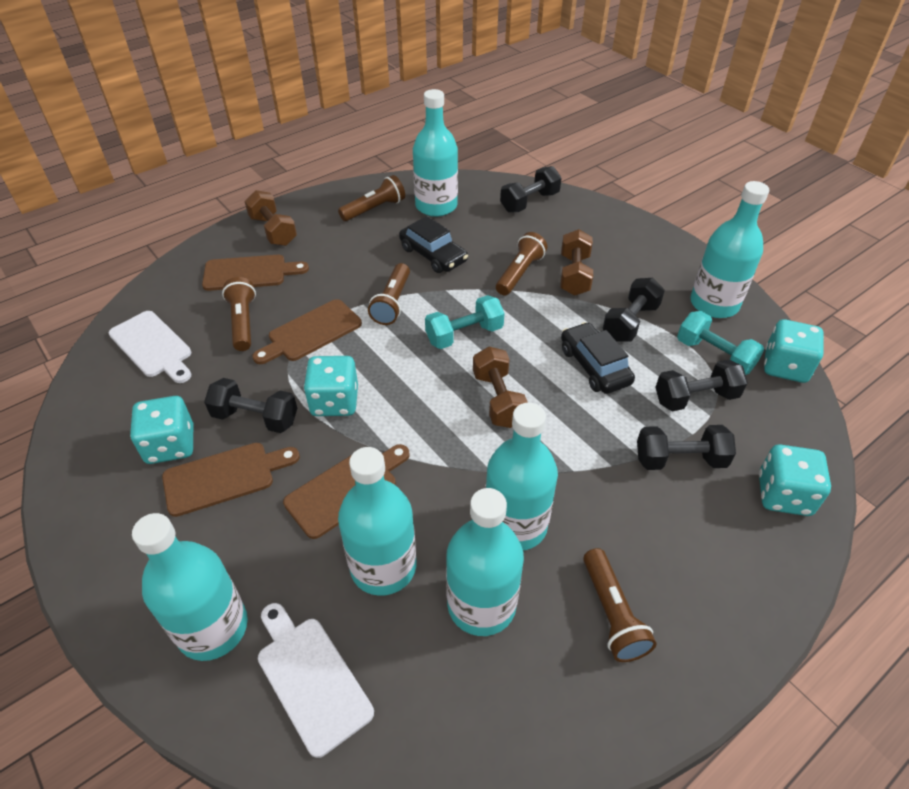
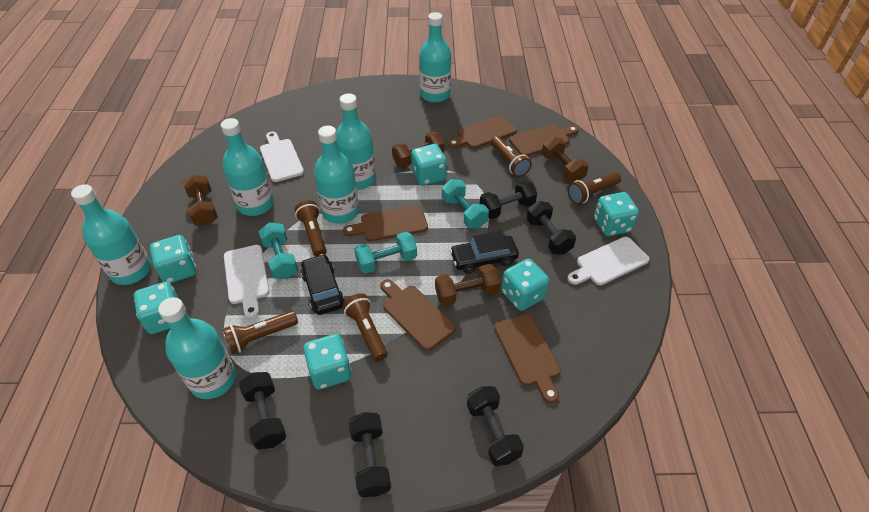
brown cutting board: 4 -> 5
brown dumbbell: 3 -> 4
turquoise dice: 4 -> 6
turquoise dumbbell: 2 -> 3
white cutting board: 2 -> 3

